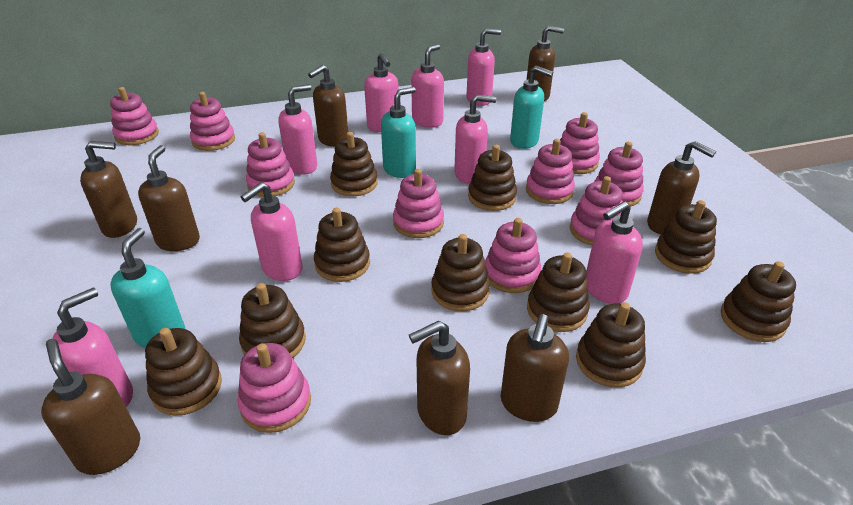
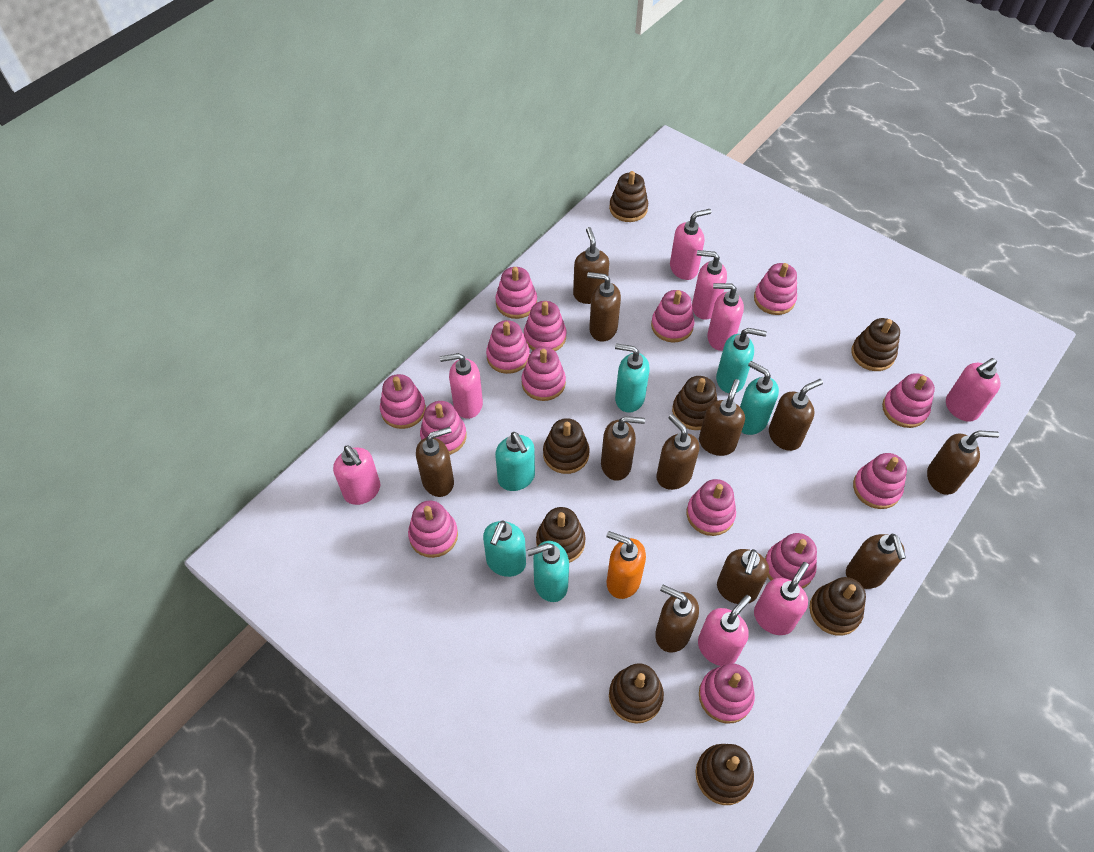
brown soap dispenser: 8 -> 11
brown stacking toy: 10 -> 8
orange soap dispenser: 0 -> 1
pink stacking toy: 10 -> 14
turquoise soap dispenser: 3 -> 6

